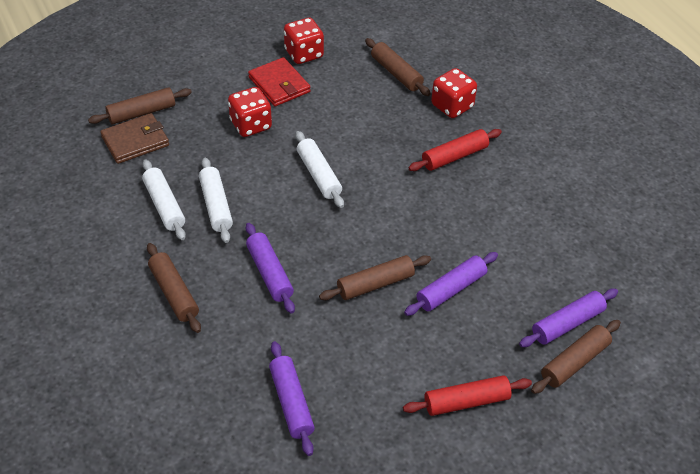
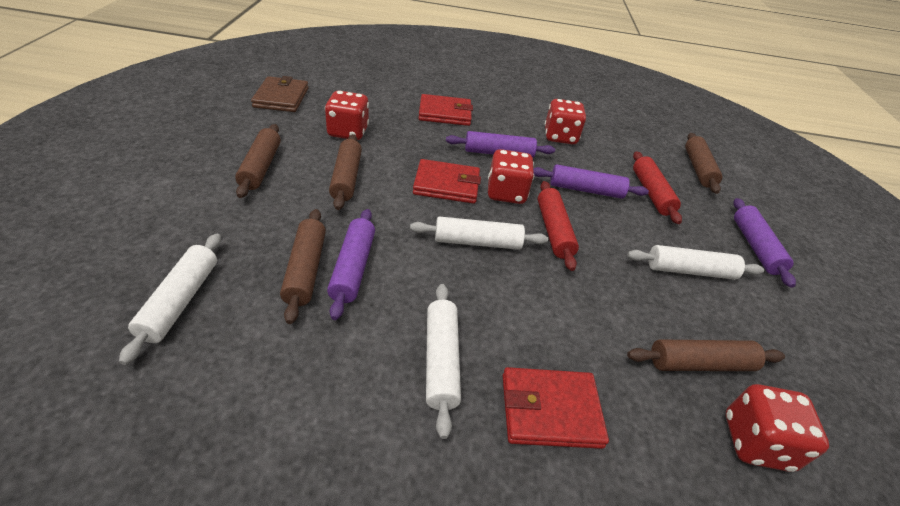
red dice: 3 -> 4
red wallet: 1 -> 3
white rolling pin: 3 -> 4

